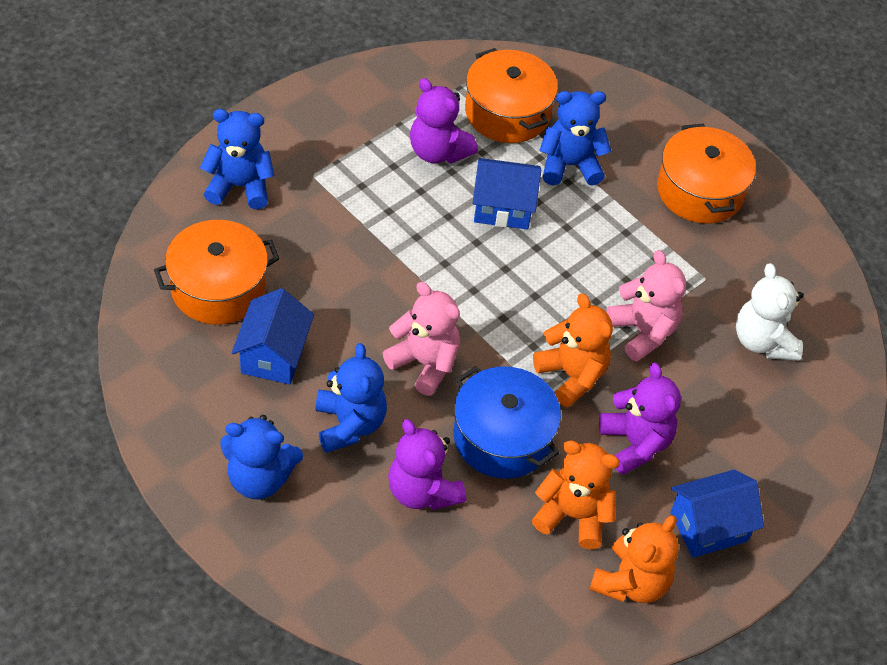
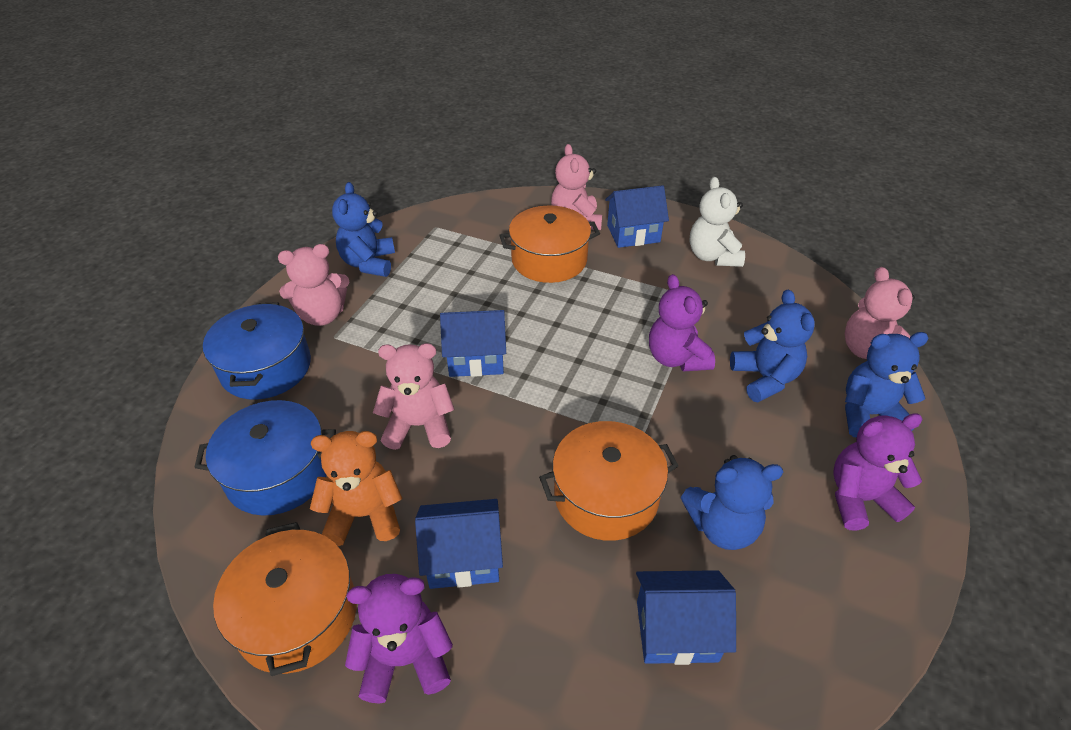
blue house: 3 -> 4
blue pot: 1 -> 2
orange teddy bear: 3 -> 1
pink teddy bear: 2 -> 4

